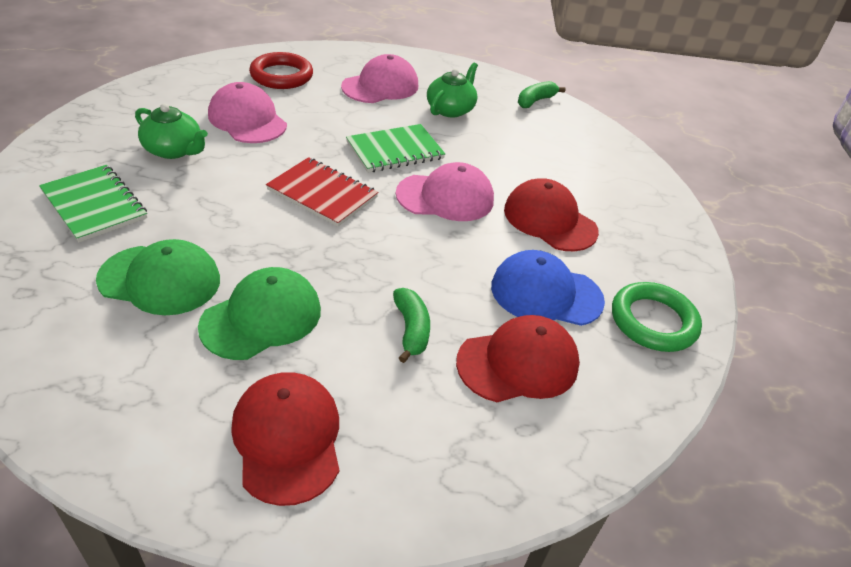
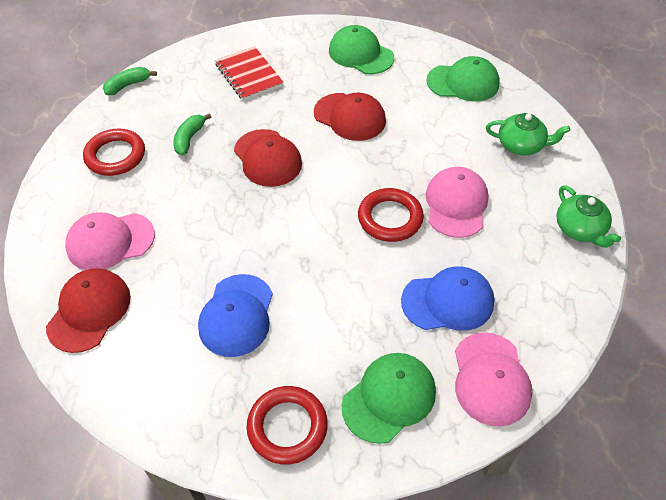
blue cap: 1 -> 2
green cap: 2 -> 3
green notebook: 2 -> 0
green ring: 1 -> 0
red ring: 1 -> 3

